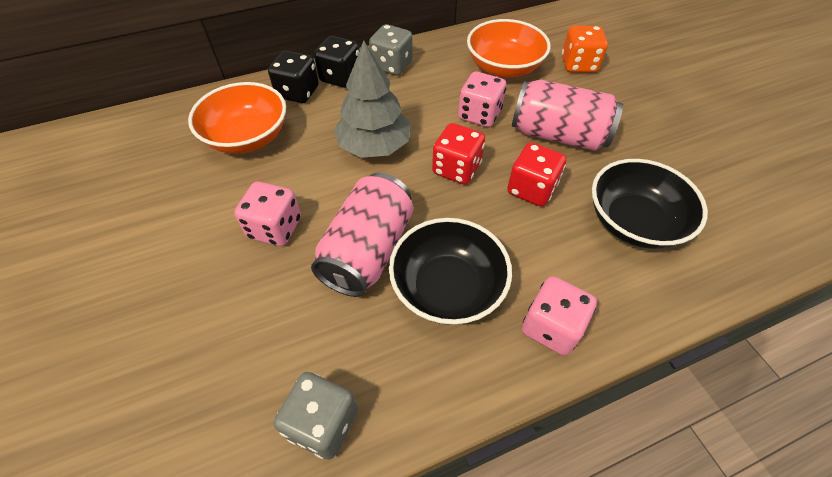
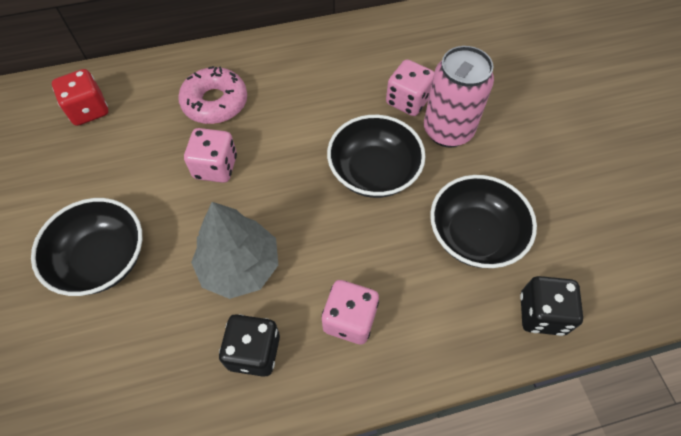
black bowl: 2 -> 3
grey dice: 2 -> 0
orange bowl: 2 -> 0
orange dice: 1 -> 0
pink can: 2 -> 1
pink donut: 0 -> 1
red dice: 2 -> 1

